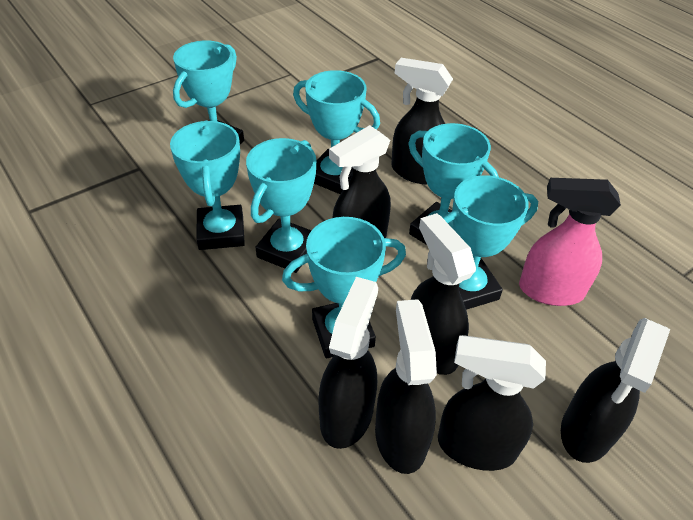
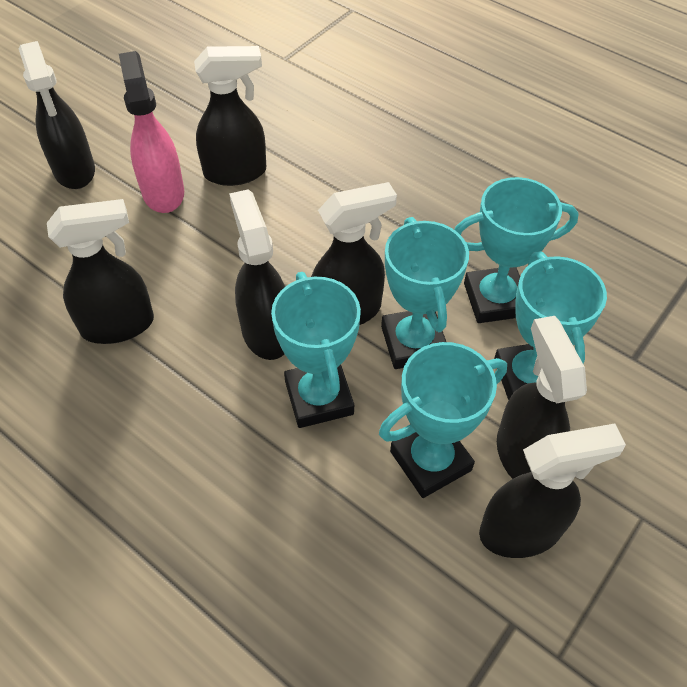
turquoise trophy: 7 -> 5

